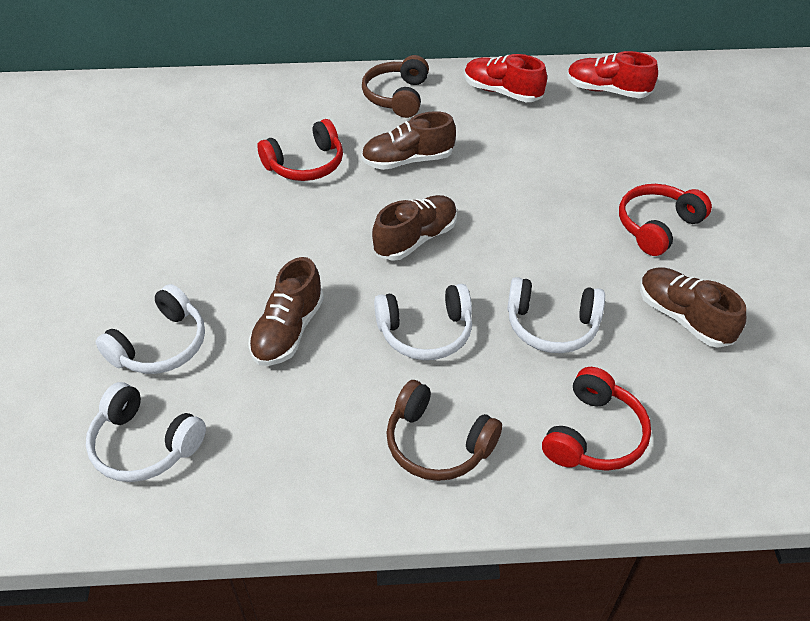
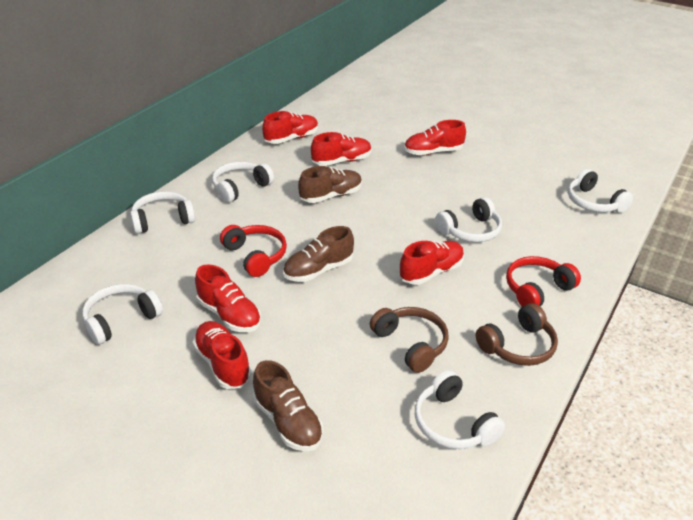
brown shoe: 4 -> 3
red headphones: 3 -> 2
red shoe: 2 -> 6
white headphones: 4 -> 6

